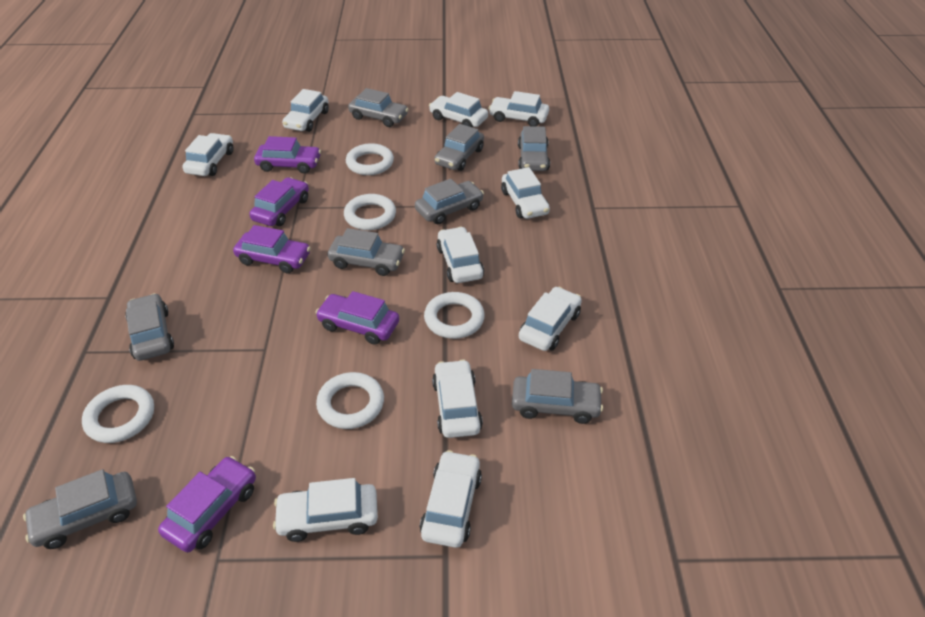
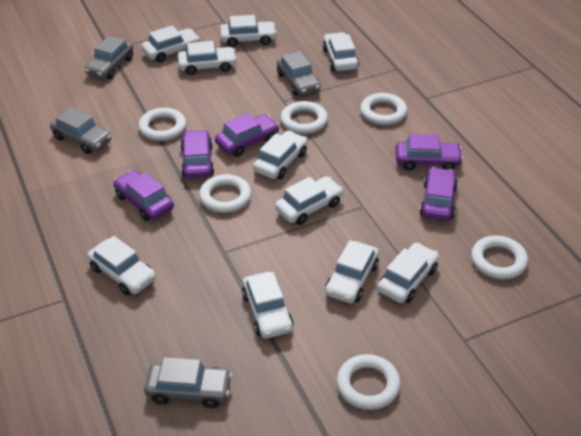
grey car: 8 -> 4
white ring: 5 -> 6

